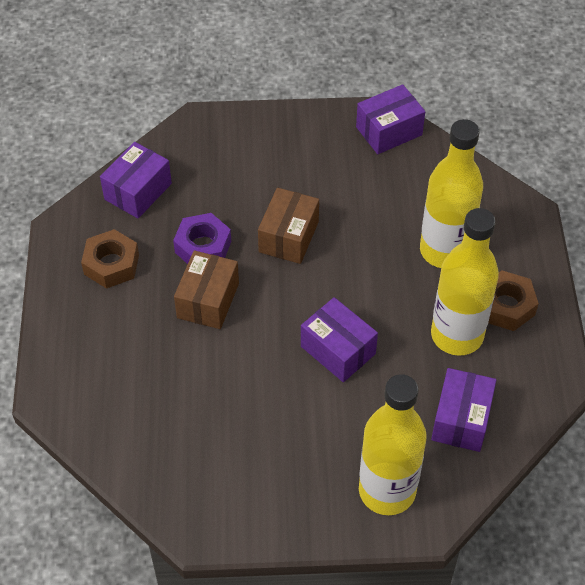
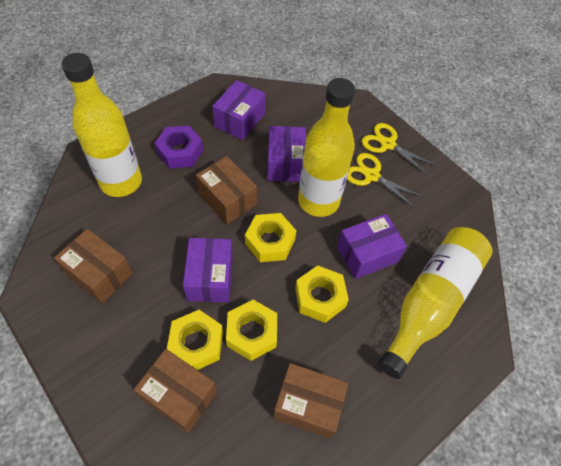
brown box: 2 -> 4
brown nut: 2 -> 0
yellow nut: 0 -> 4
yellow scissors: 0 -> 2

